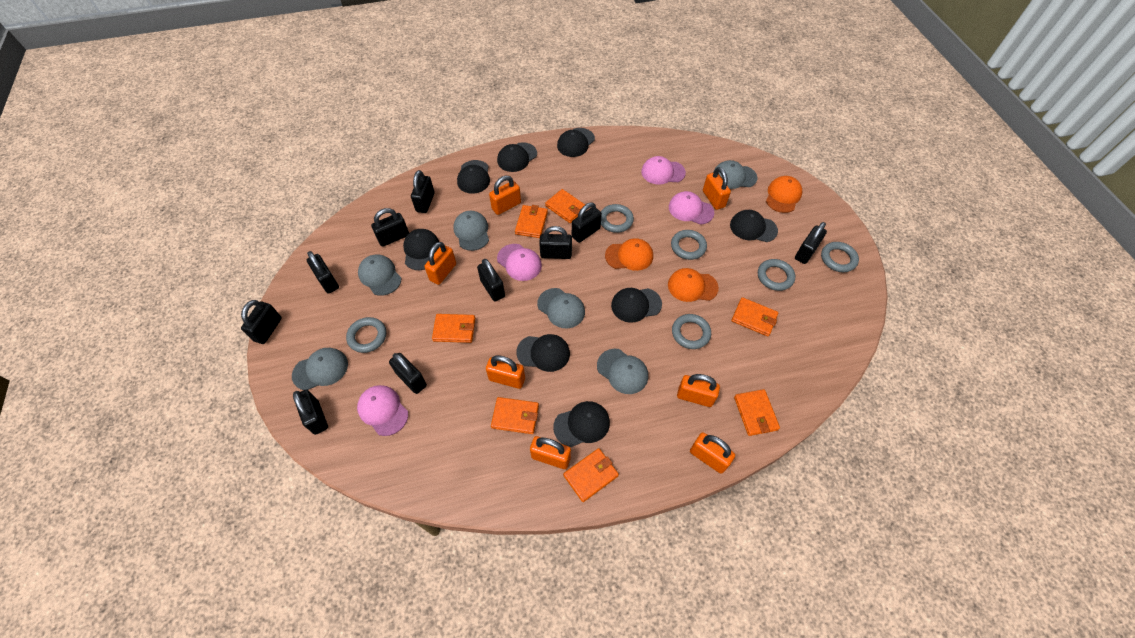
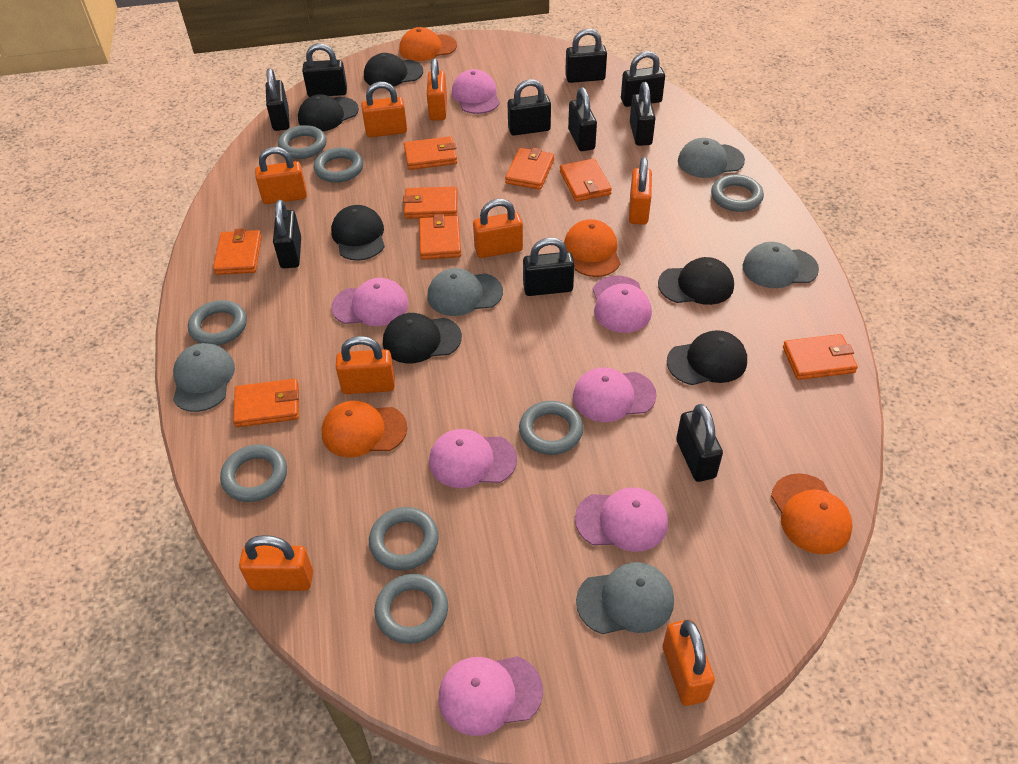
black cap: 8 -> 6
grey cap: 6 -> 5
grey ring: 6 -> 8
orange cap: 3 -> 4
orange padlock: 7 -> 8
orange wallet: 7 -> 8
pink cap: 4 -> 7

